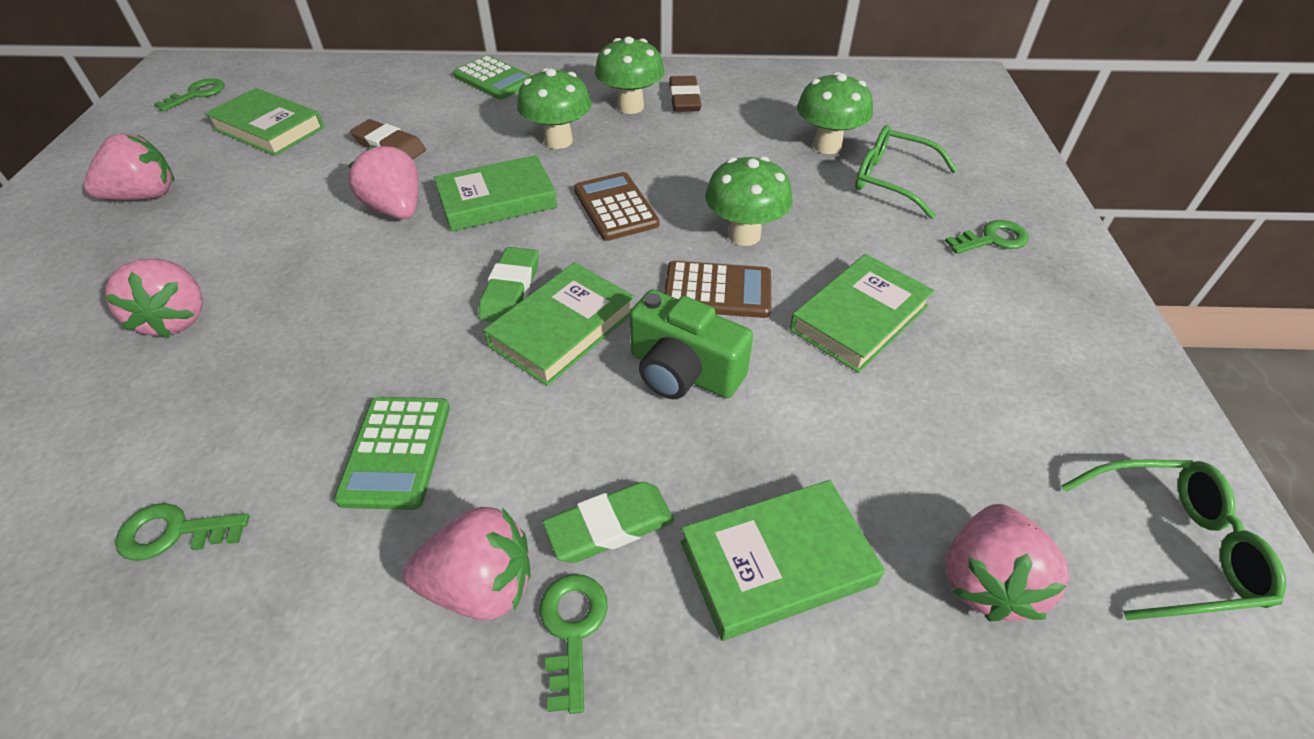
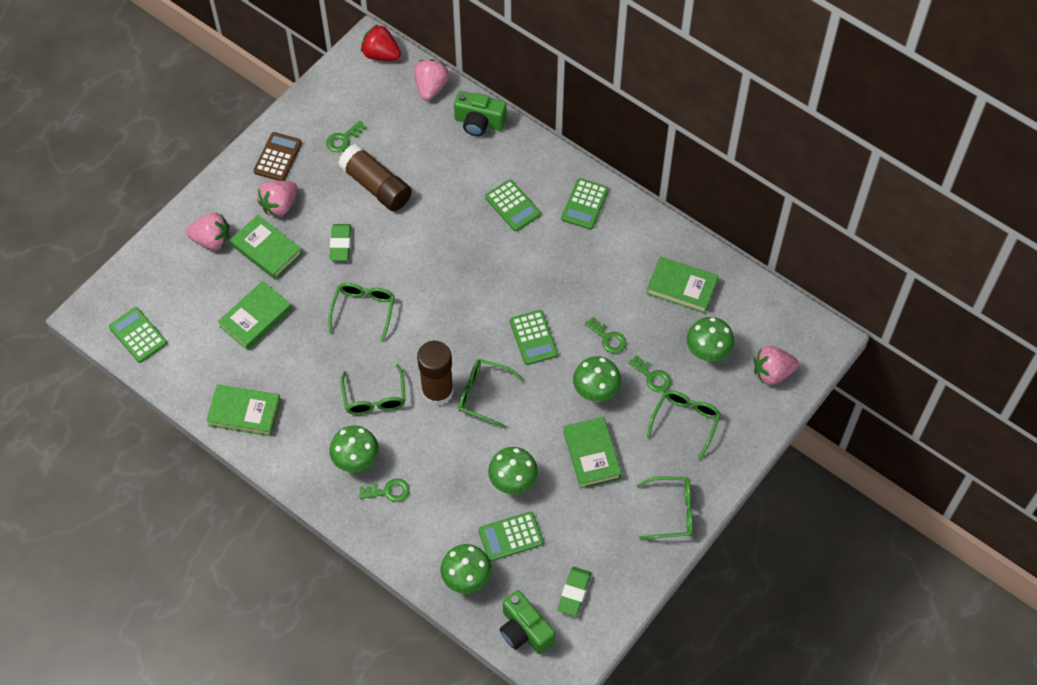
brown calculator: 2 -> 1
brown eraser: 2 -> 0
brown glue stick: 0 -> 2
green calculator: 2 -> 5
green camera: 1 -> 2
green glasses: 2 -> 5
green mushroom: 4 -> 5
pink strawberry: 5 -> 4
red strawberry: 0 -> 1

